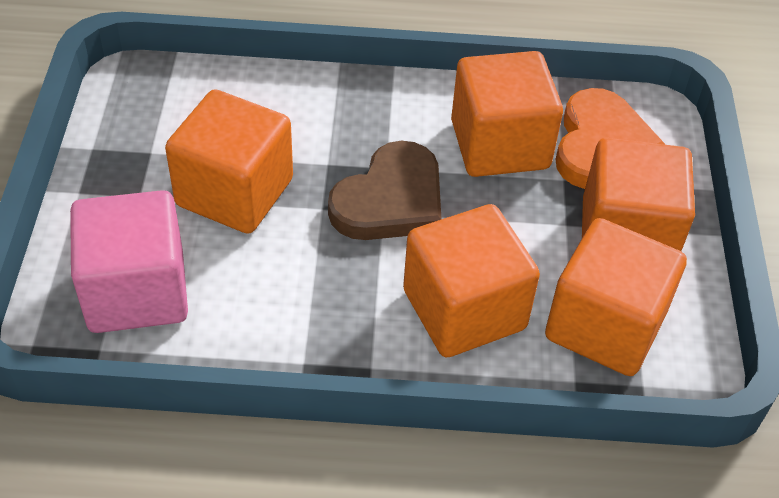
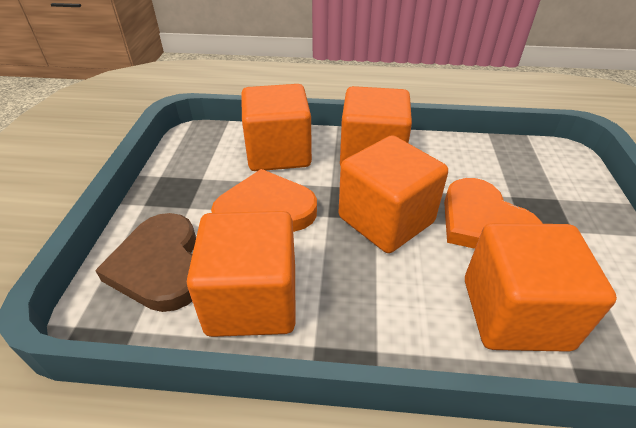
orange heart: 1 -> 2
pink cube: 1 -> 0

